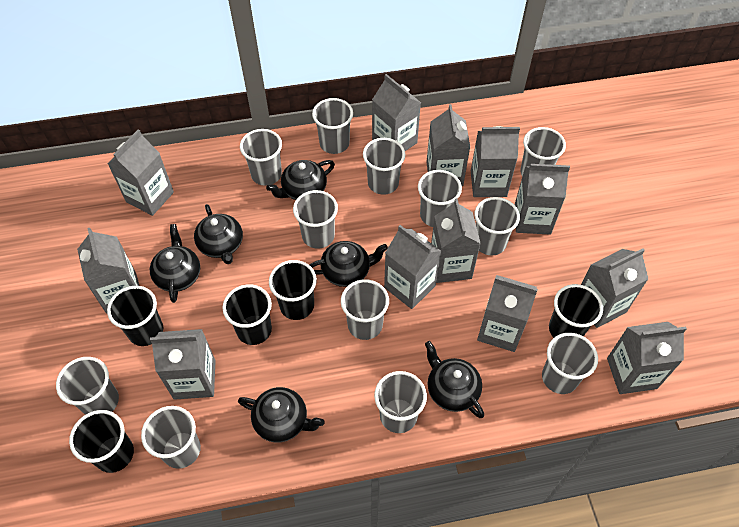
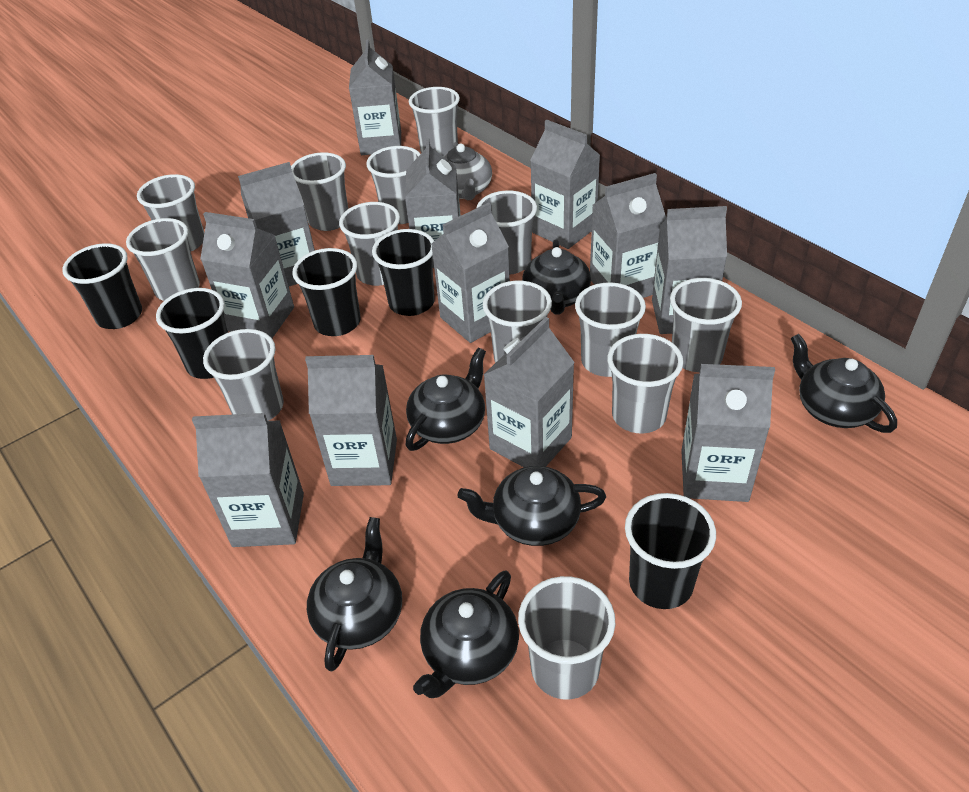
grey cup: 12 -> 13
grey teapot: 0 -> 1

